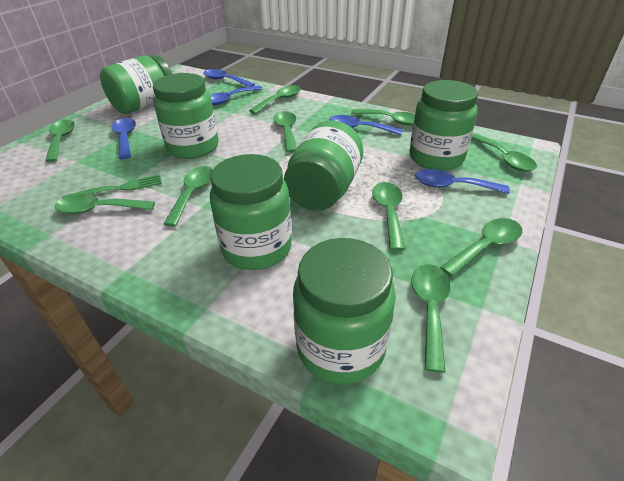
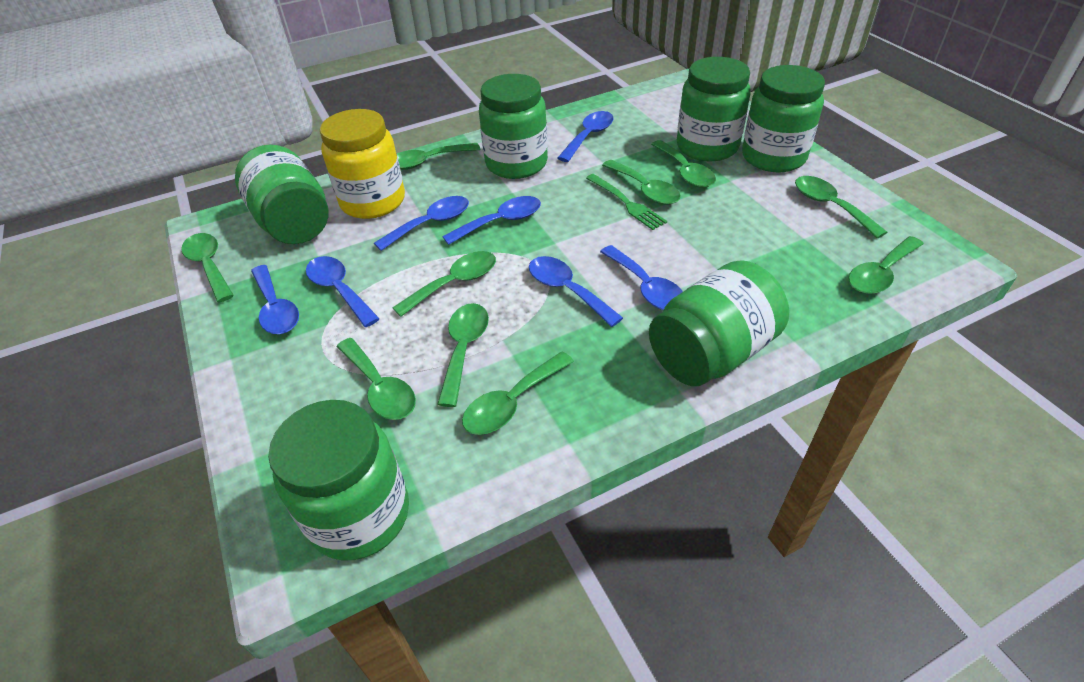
blue spoon: 5 -> 7
yellow jar: 0 -> 1

